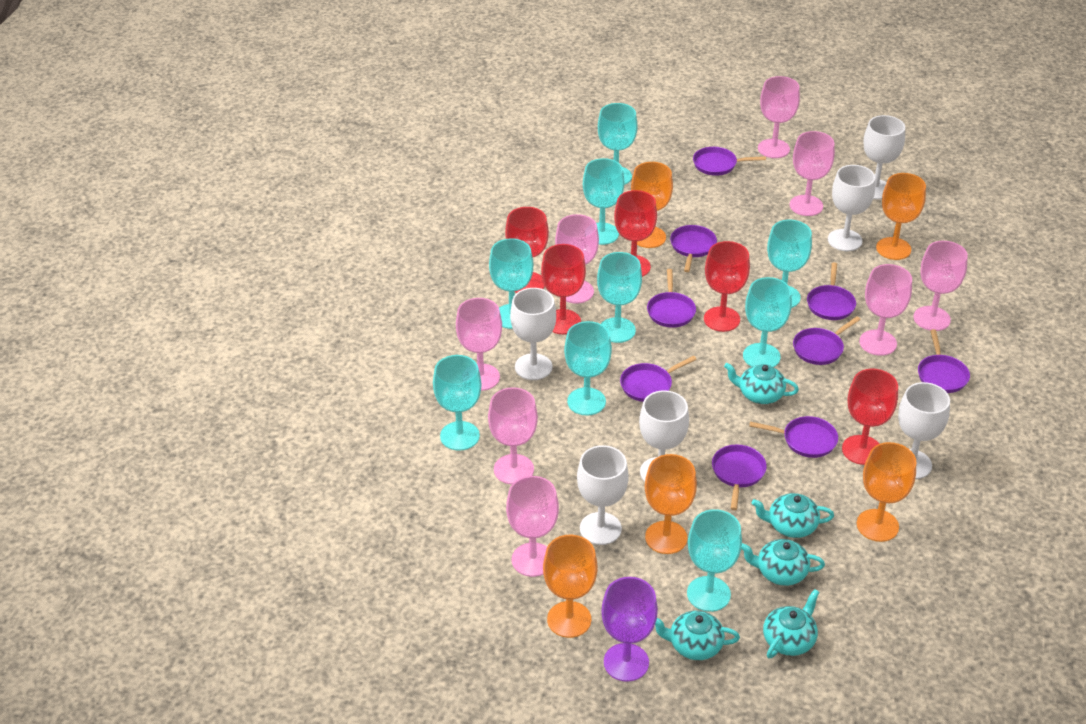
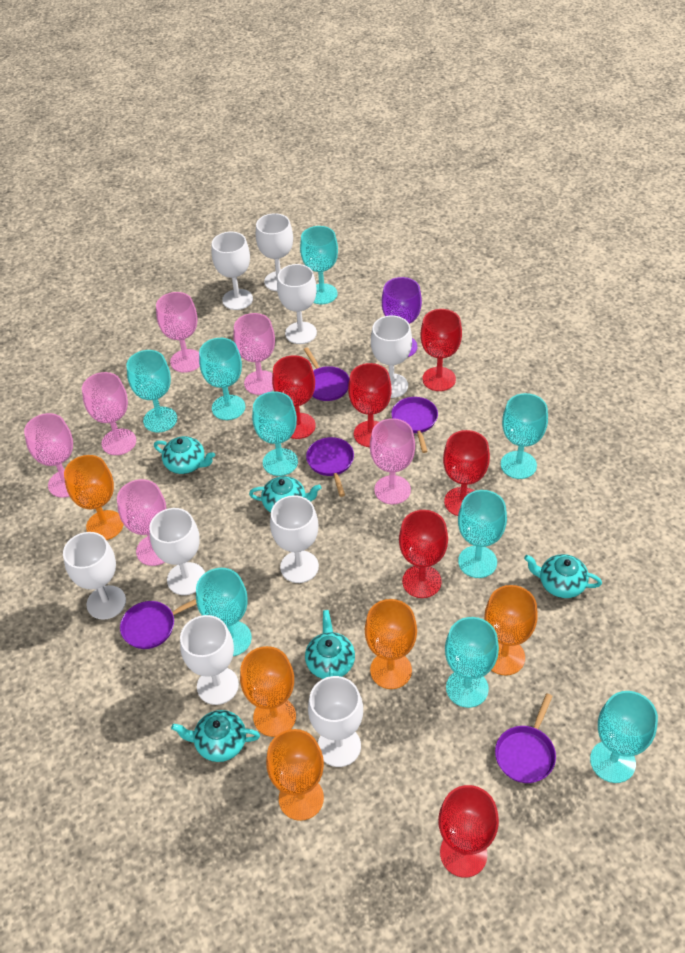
pink goblet: 8 -> 6
purple pan: 9 -> 5
red goblet: 5 -> 6
white goblet: 6 -> 9

